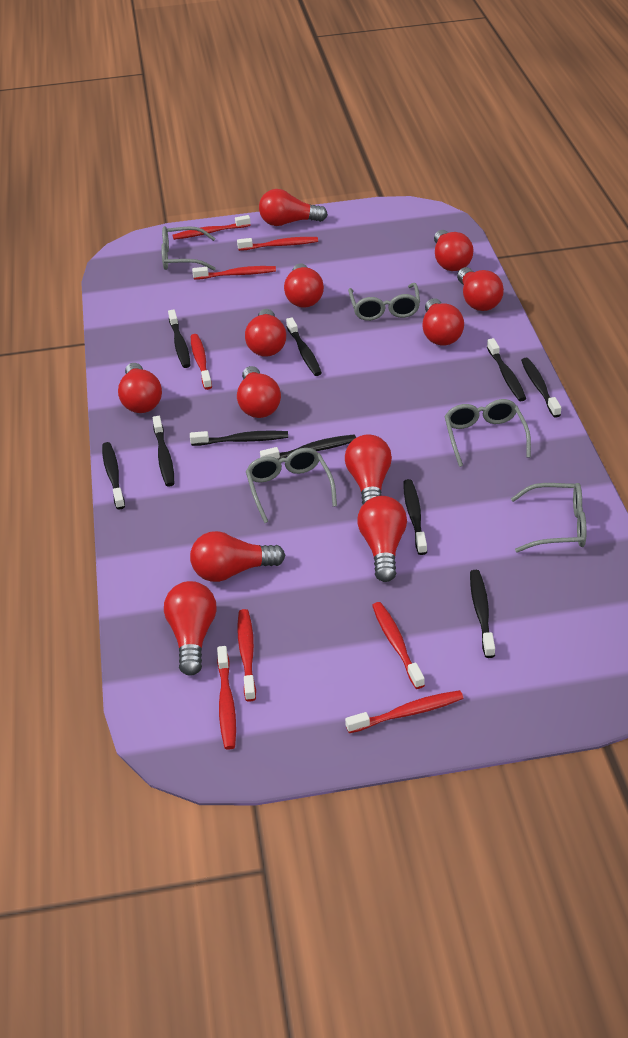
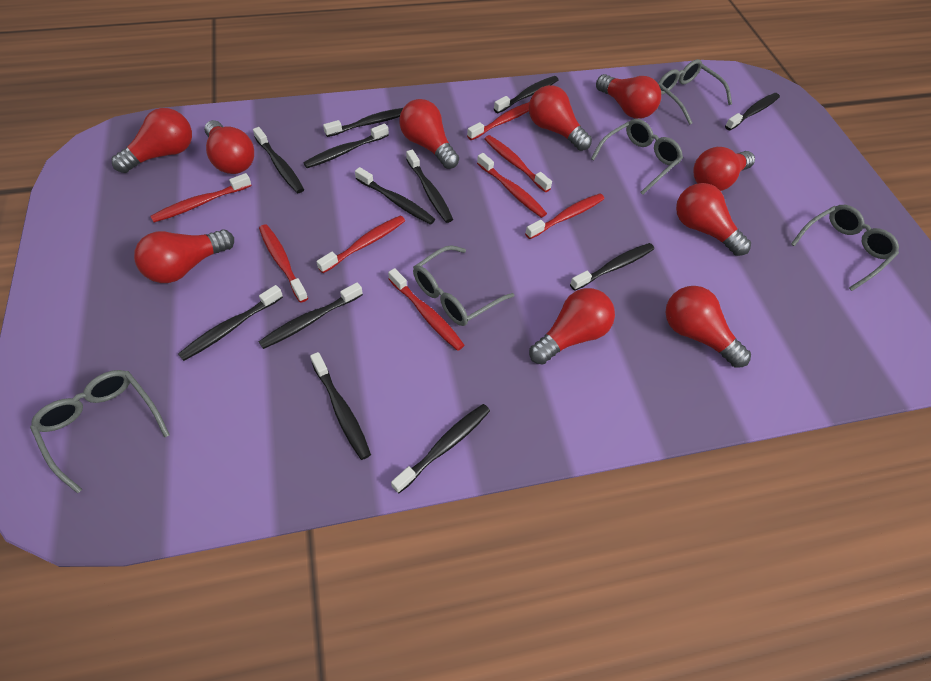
black toothbrush: 10 -> 12
red light bulb: 12 -> 10

